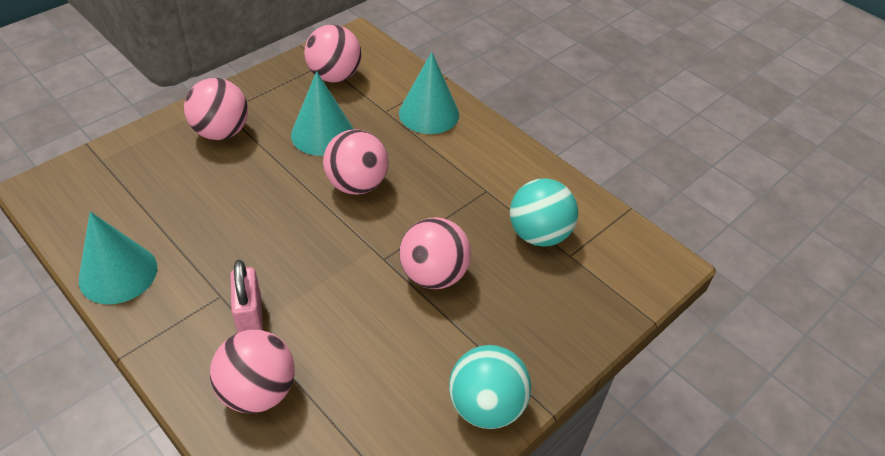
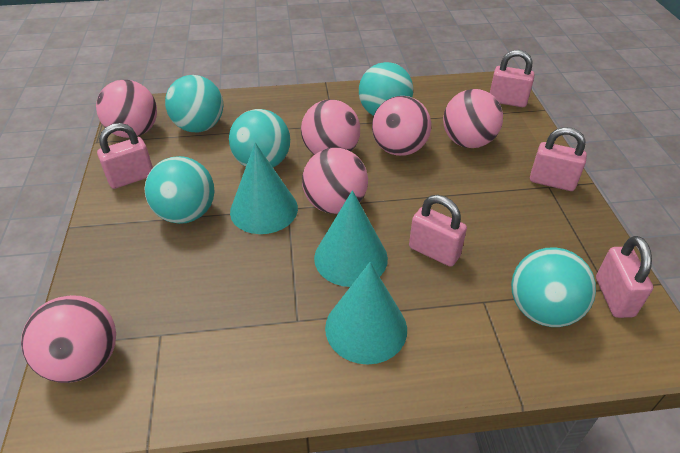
pink ball: 5 -> 6
pink padlock: 1 -> 5
turquoise ball: 2 -> 5

